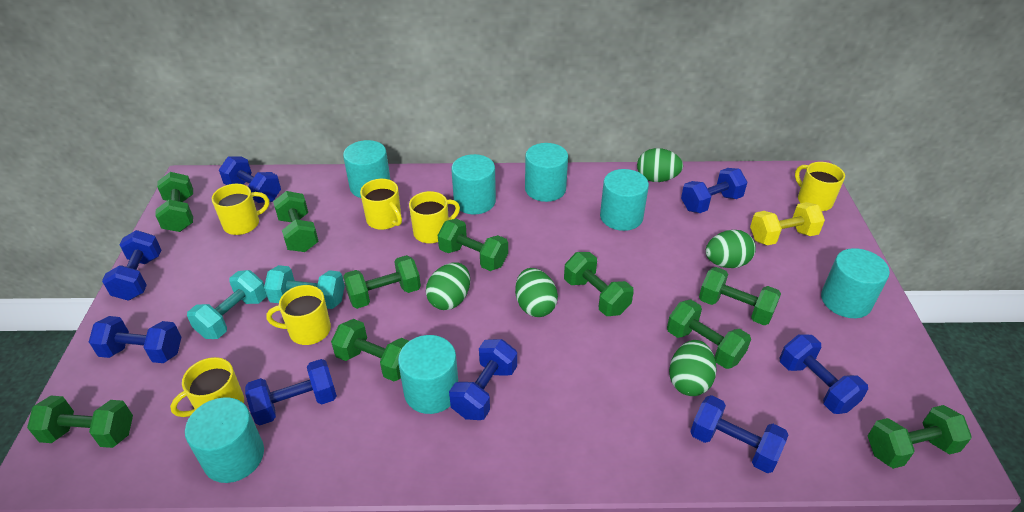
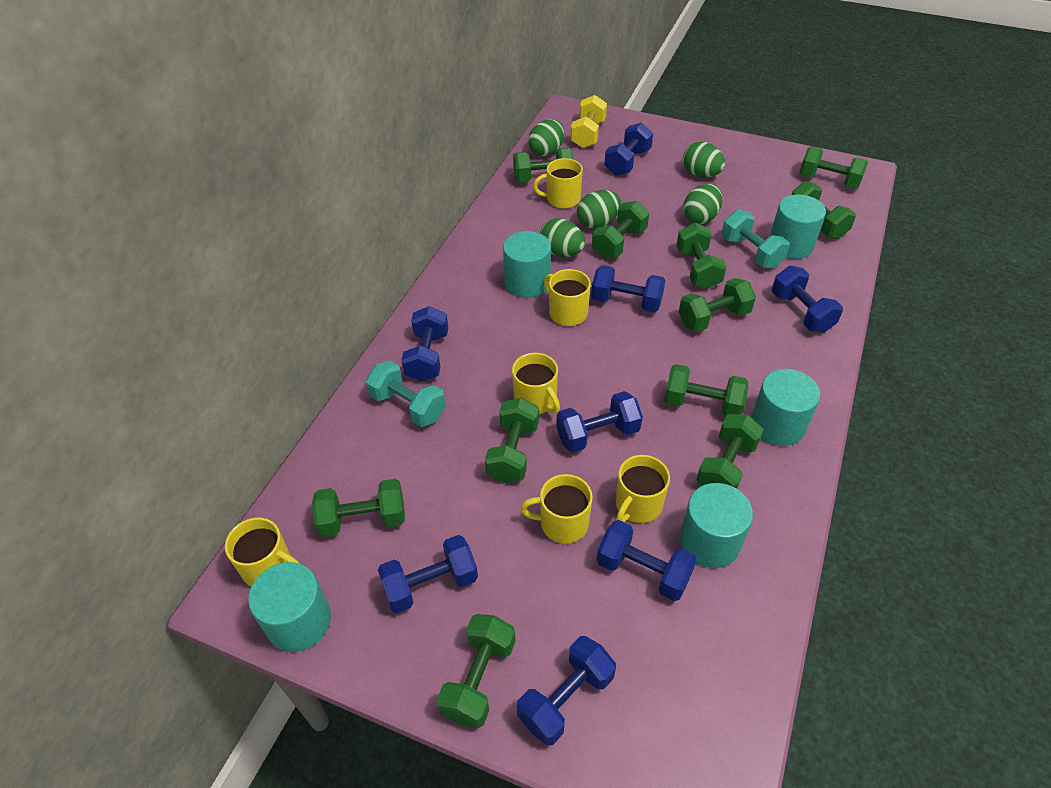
green dumbbell: 10 -> 11
turquoise cylinder: 7 -> 5

